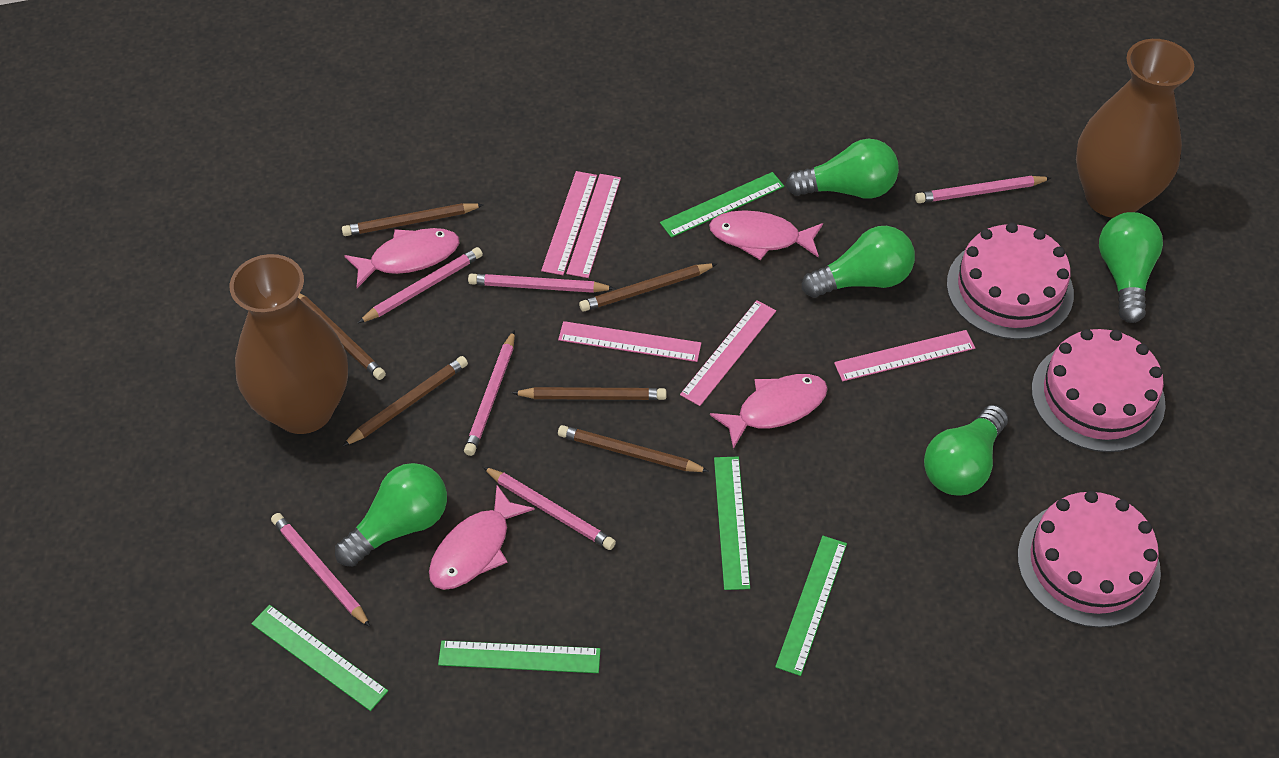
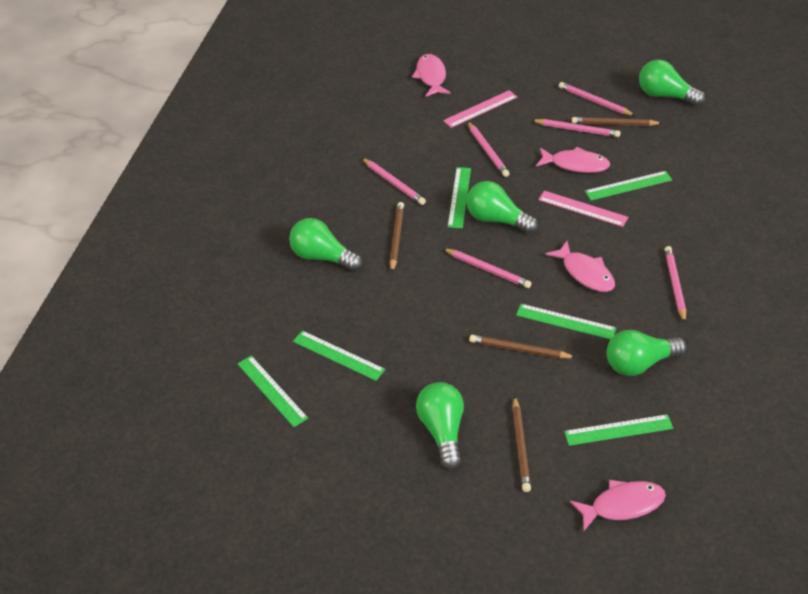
brown pencil: 6 -> 4
brown vase: 2 -> 0
green ruler: 5 -> 6
pink cake: 3 -> 0
pink ruler: 5 -> 2

